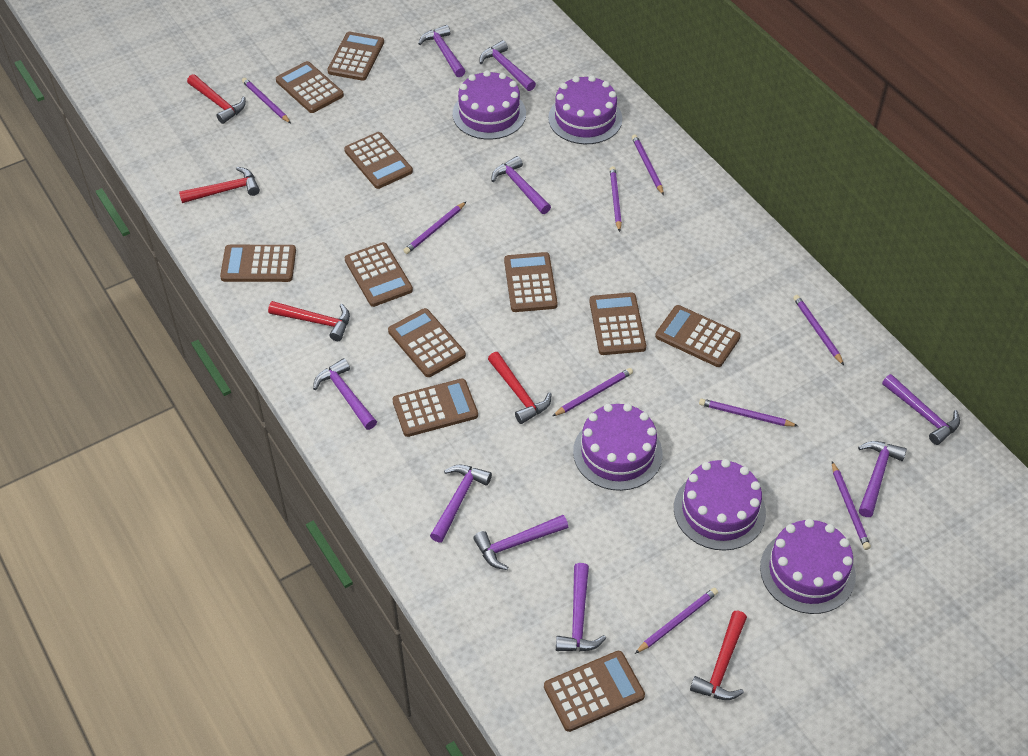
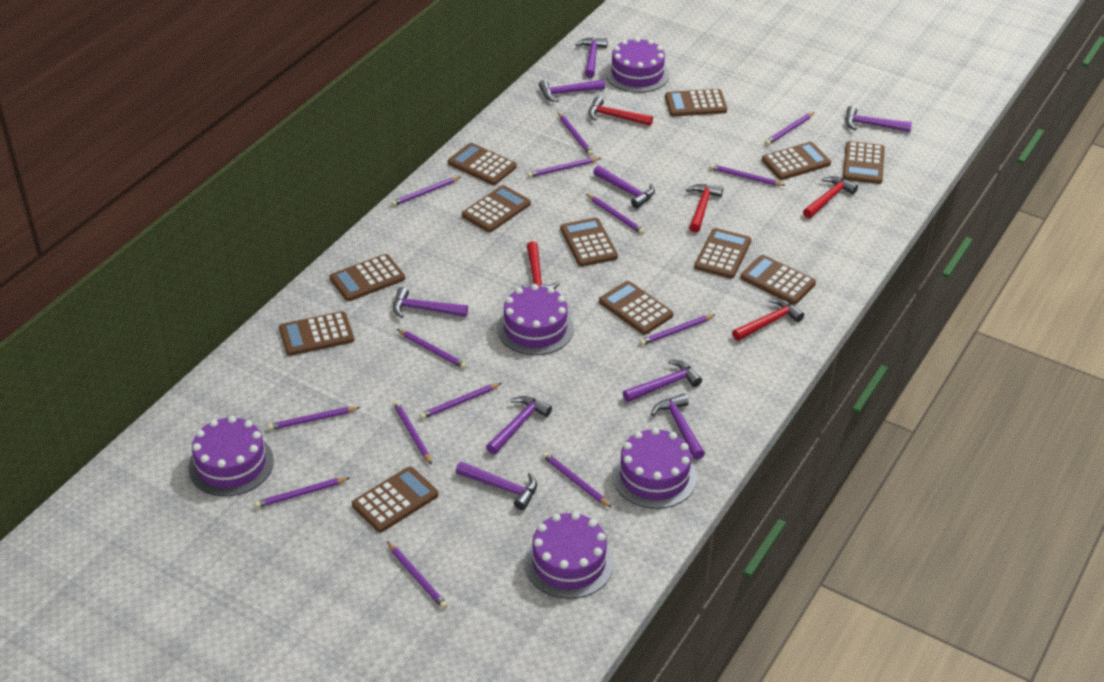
brown calculator: 11 -> 12
purple pencil: 9 -> 14

